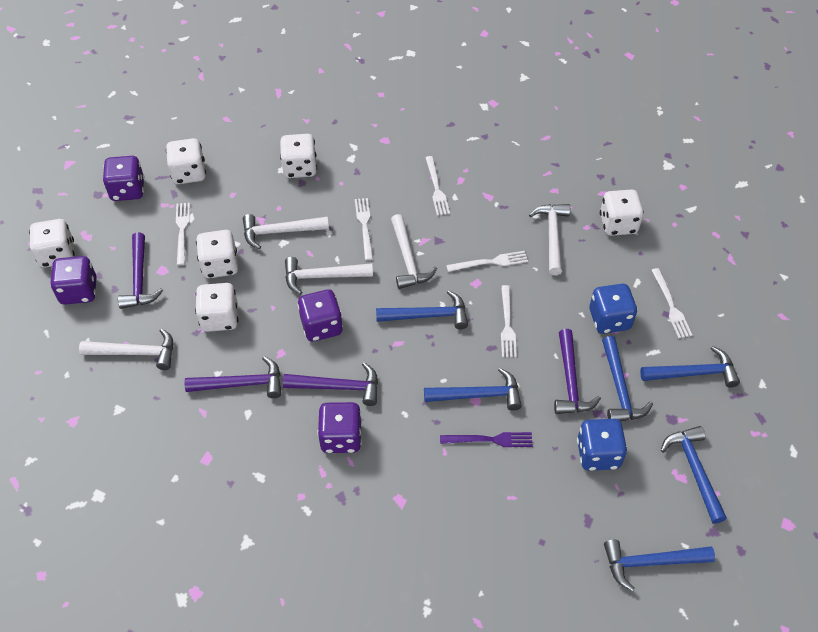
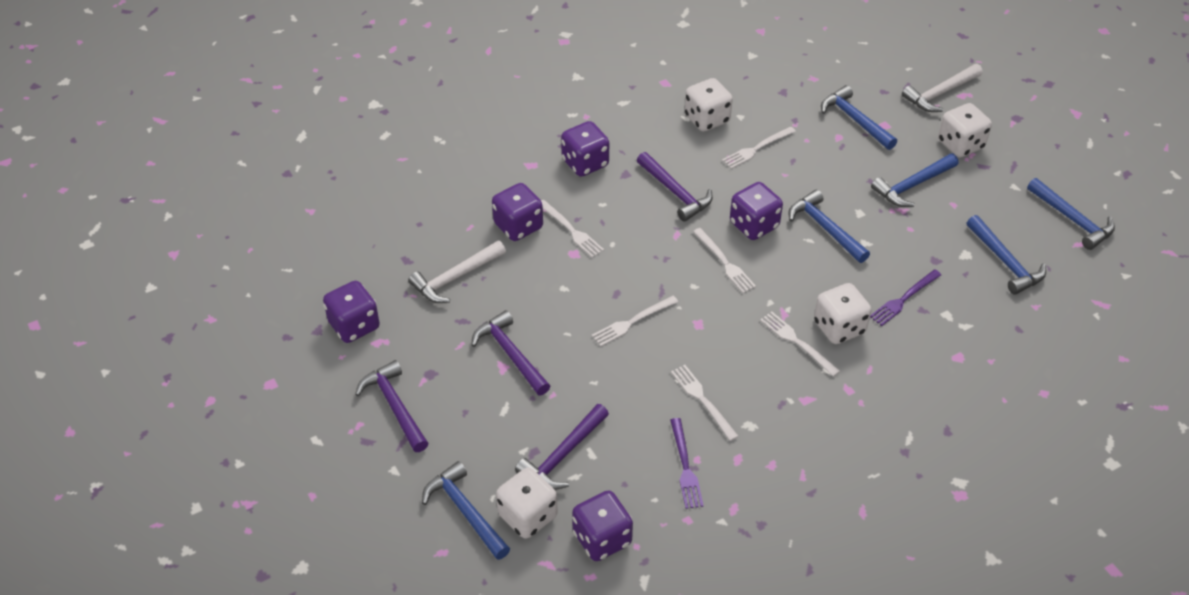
blue dice: 2 -> 0
purple dice: 4 -> 5
purple fork: 1 -> 2
white dice: 6 -> 4
white hammer: 5 -> 2

